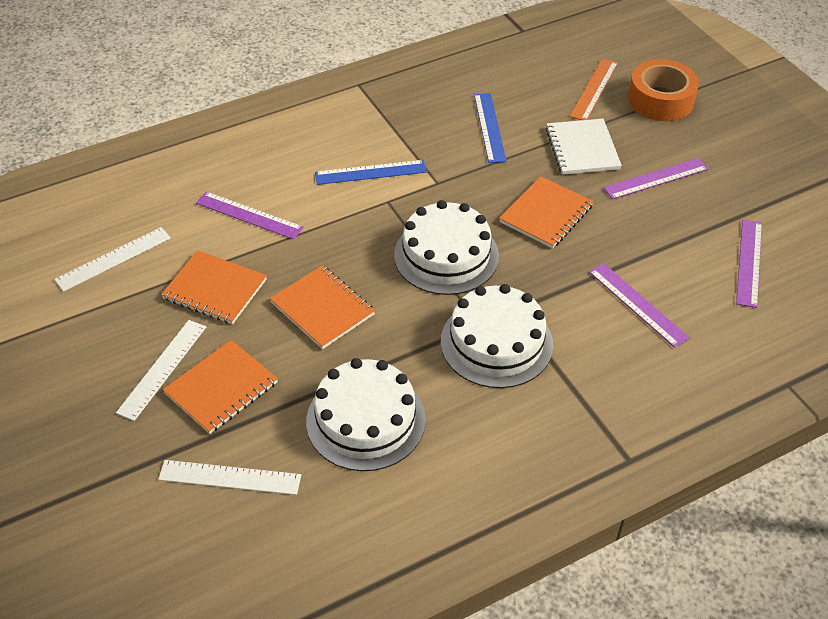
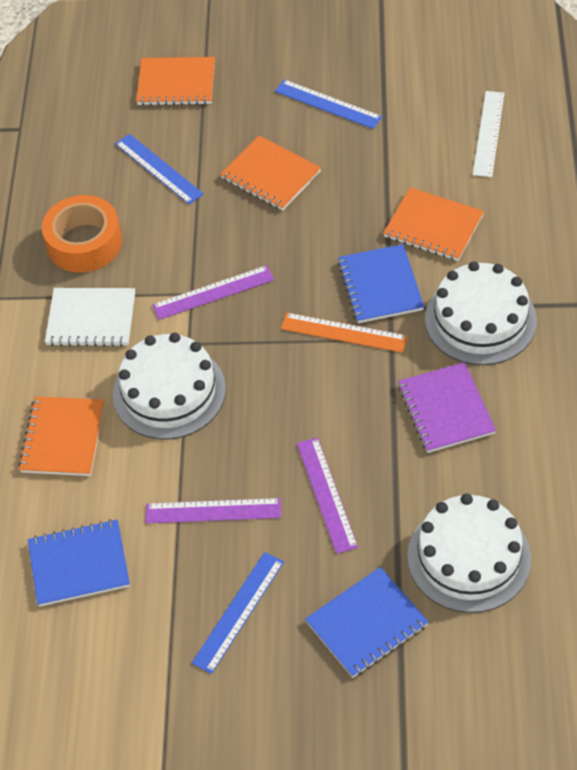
blue notebook: 0 -> 3
blue ruler: 2 -> 3
purple notebook: 0 -> 1
purple ruler: 4 -> 3
white ruler: 3 -> 1

